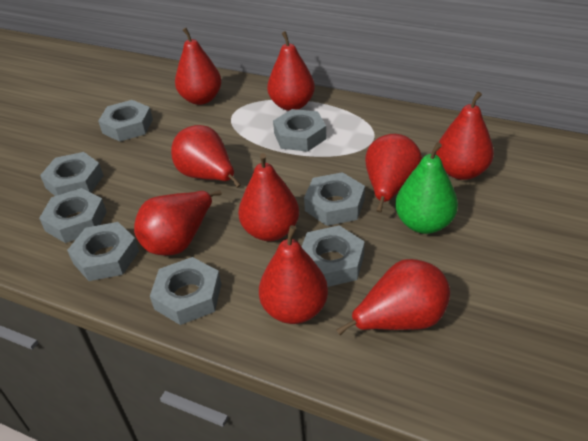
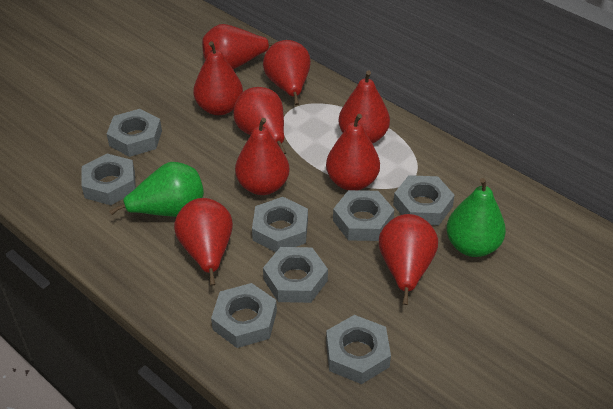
green pear: 1 -> 2

